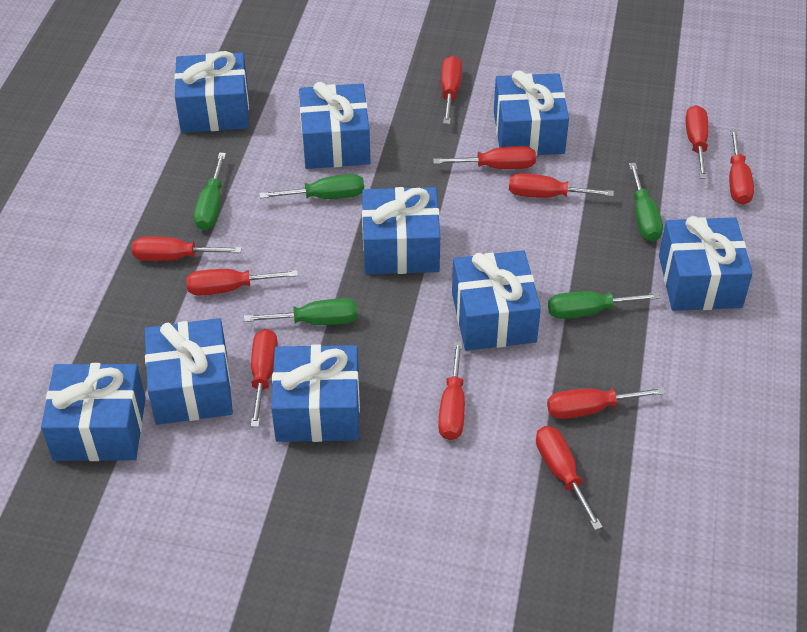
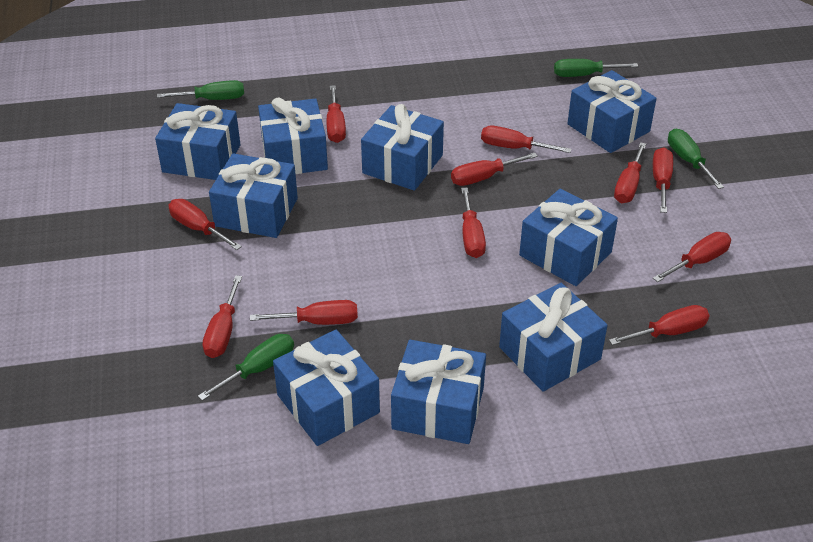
green screwdriver: 5 -> 4

